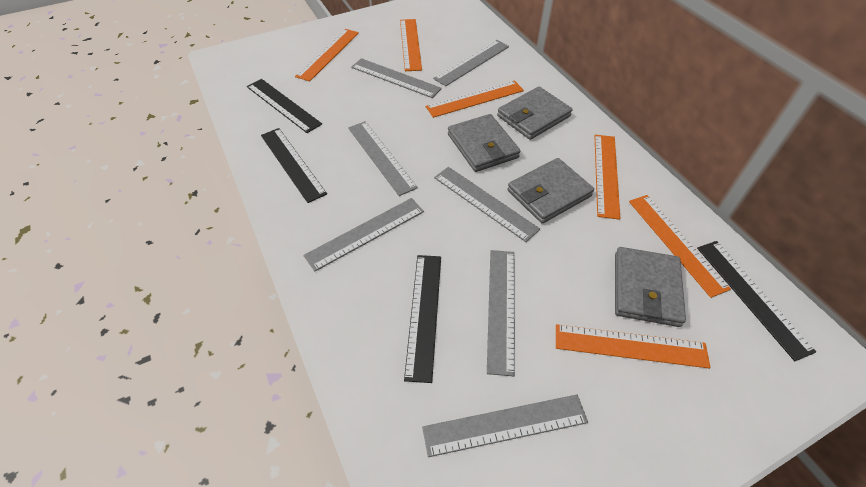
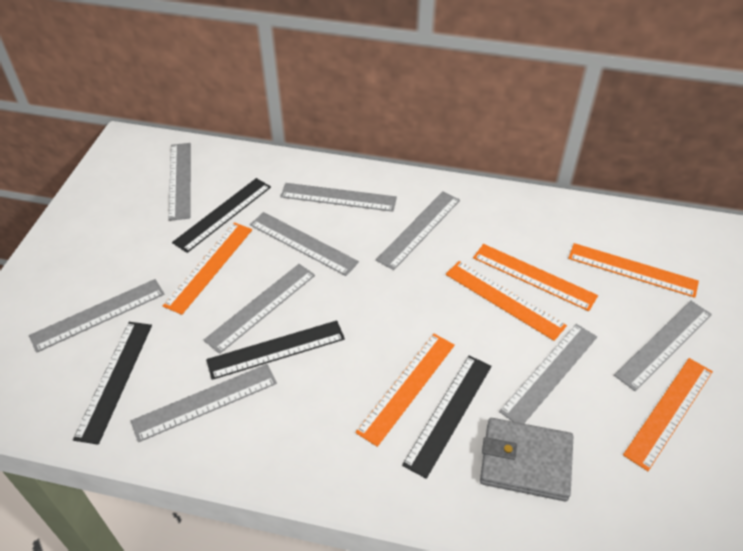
grey ruler: 7 -> 9
grey wallet: 4 -> 1

